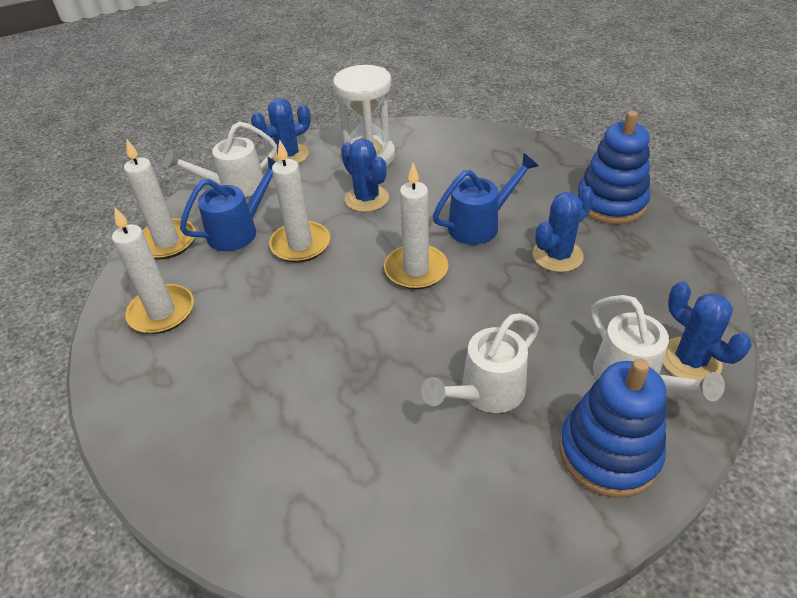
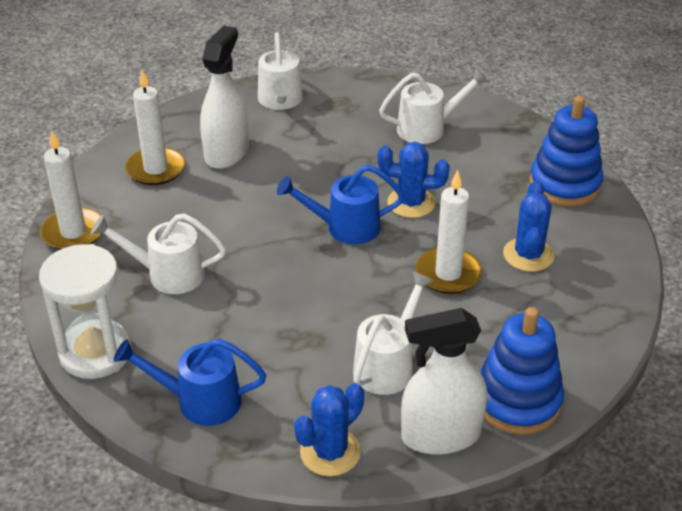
blue cactus: 4 -> 3
white candle: 4 -> 3
white spray bottle: 0 -> 2
white watering can: 3 -> 4

